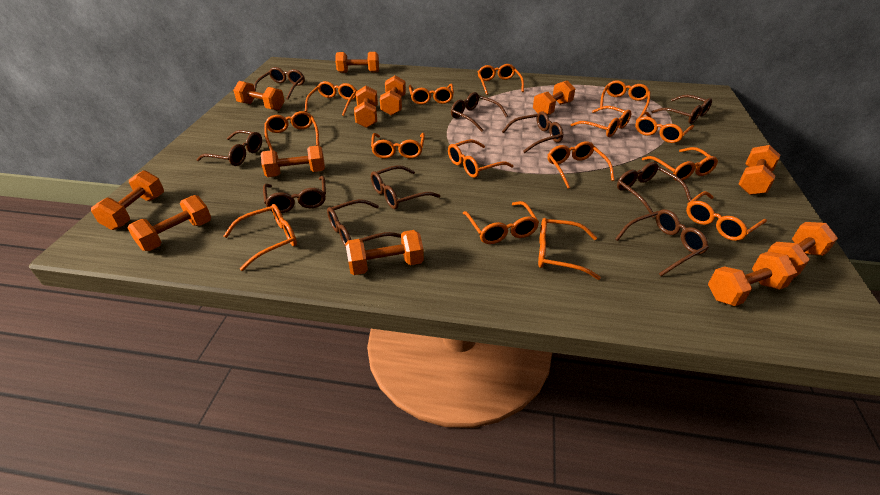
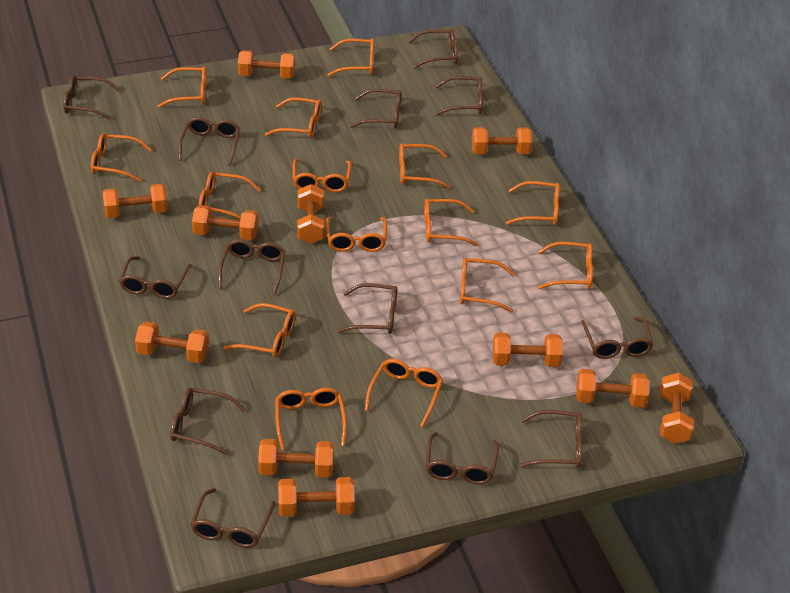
brown glasses: 10 -> 13
orange dumbbell: 12 -> 11

